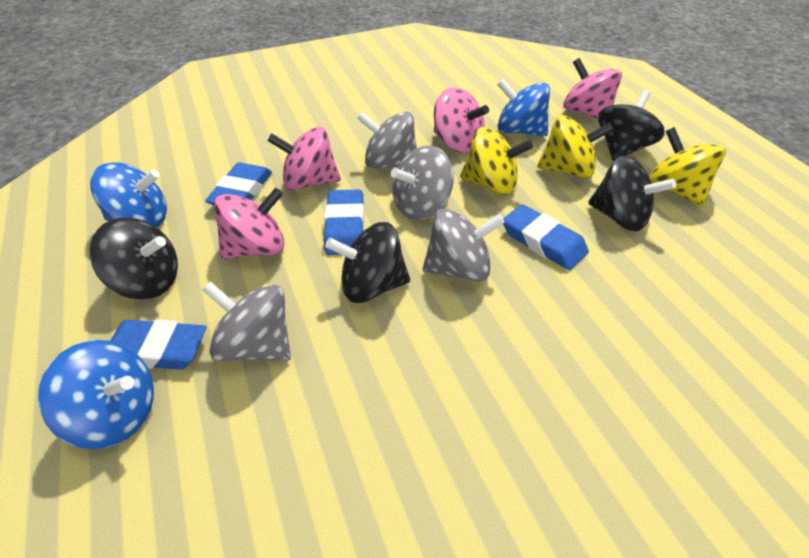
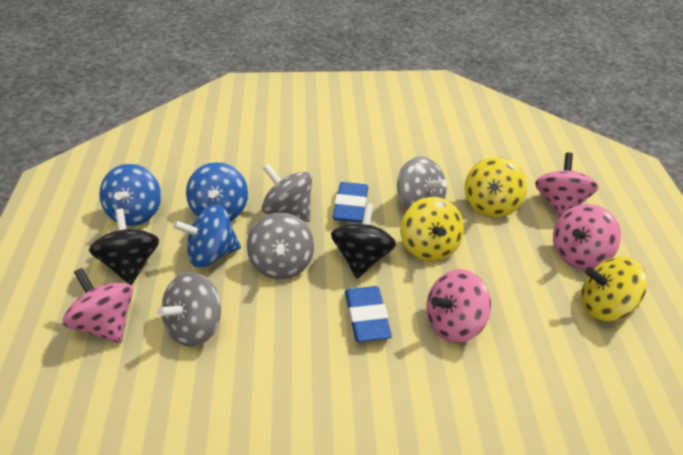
black spinning top: 4 -> 2
blue eraser: 4 -> 2

